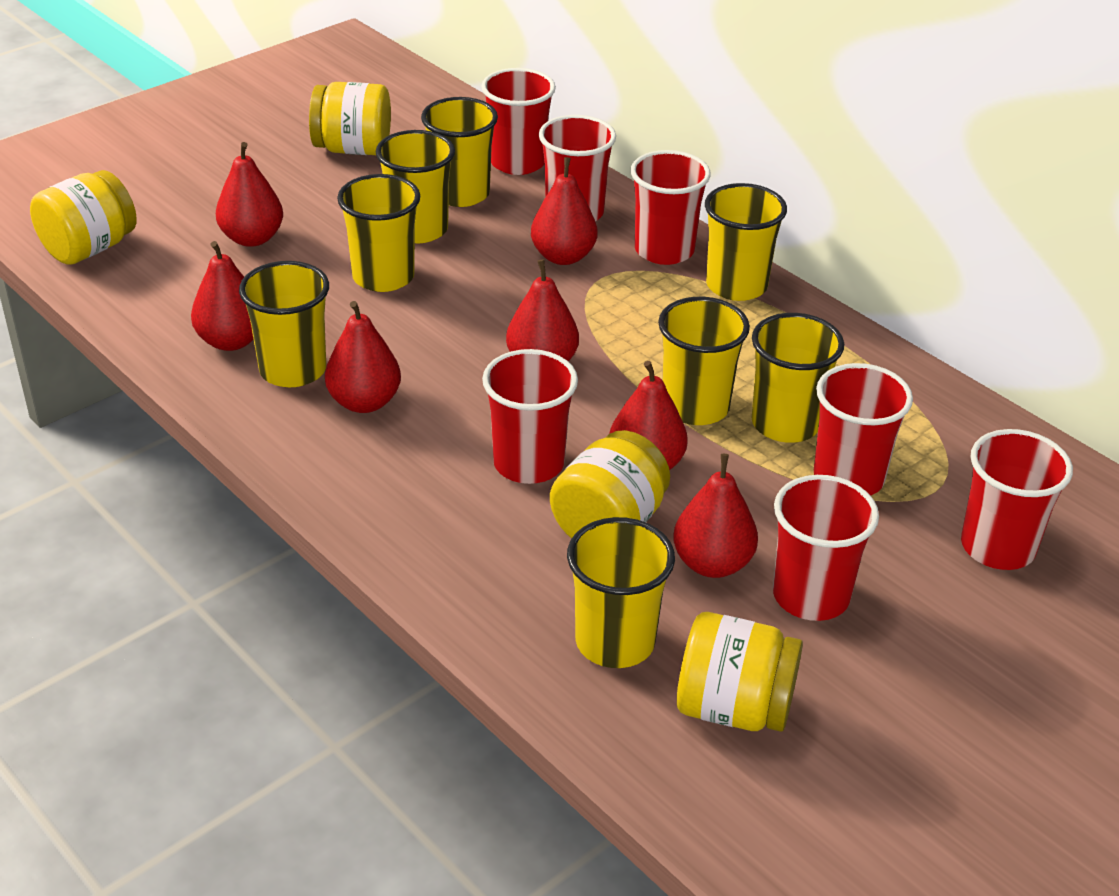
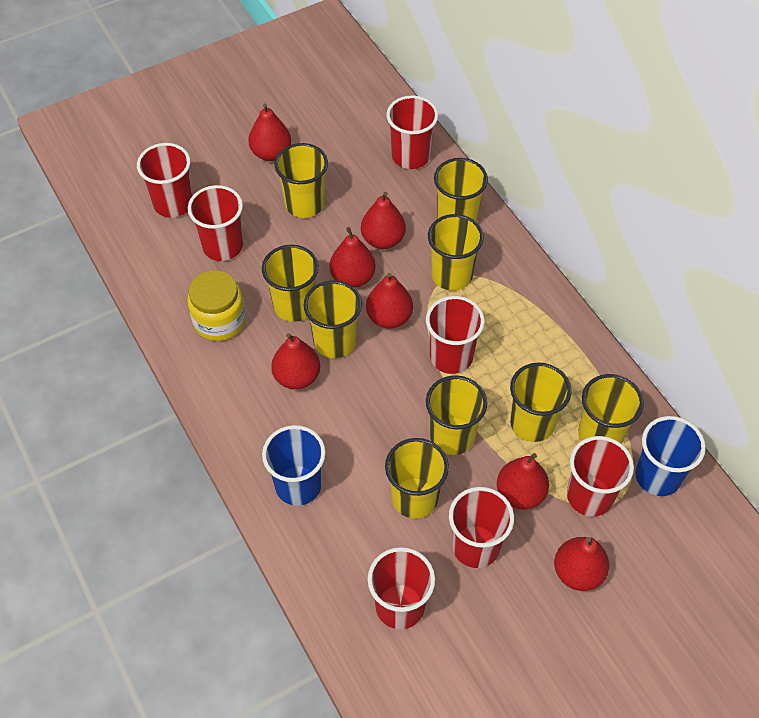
blue cup: 0 -> 2
yellow cup: 8 -> 9
yellow jar: 4 -> 1

